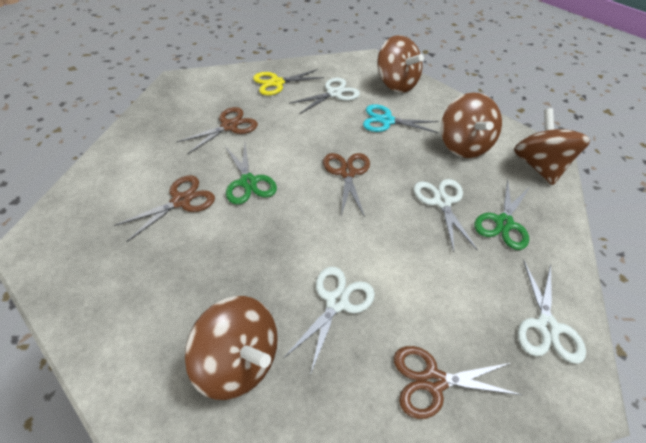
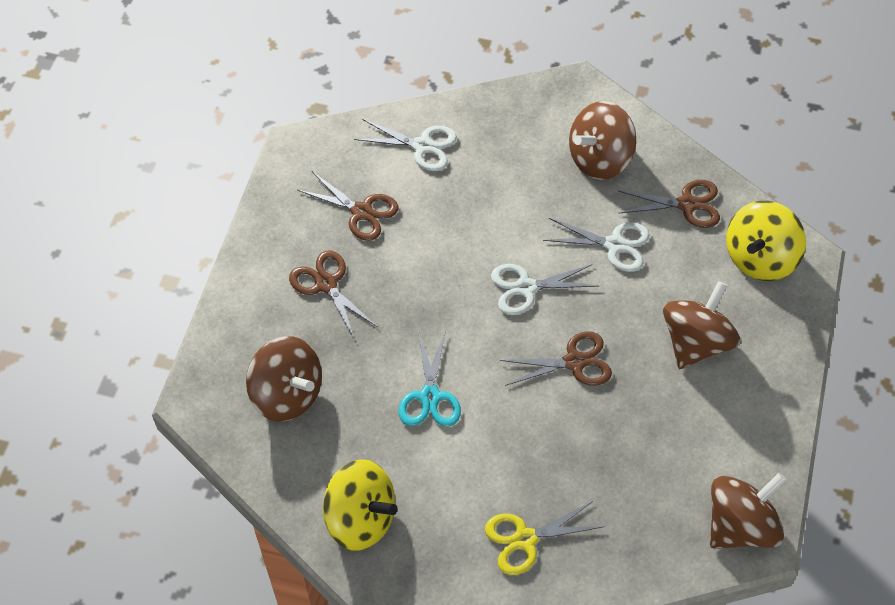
green scissors: 2 -> 0
white scissors: 4 -> 3
yellow spinning top: 0 -> 2

